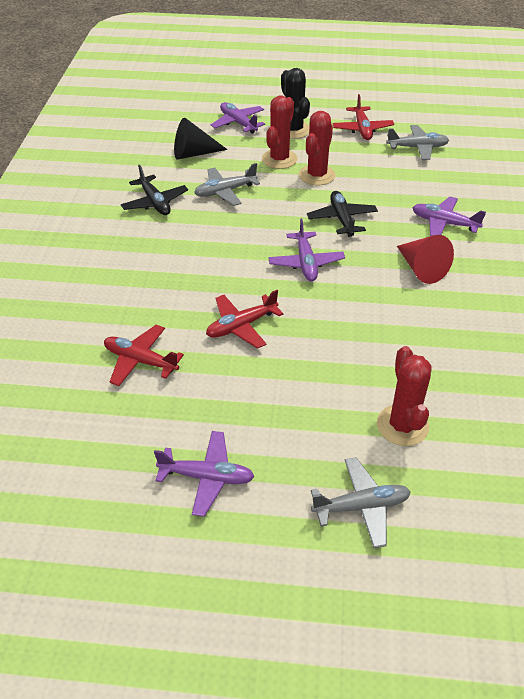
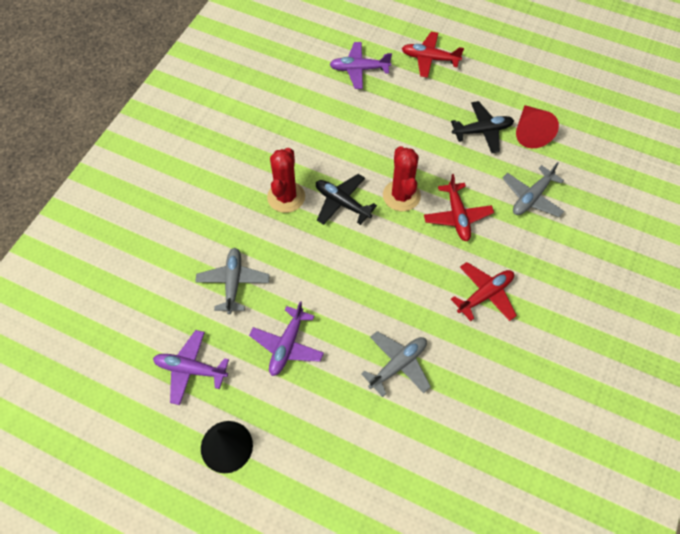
black cactus: 1 -> 0
purple plane: 4 -> 3
red cactus: 3 -> 2

